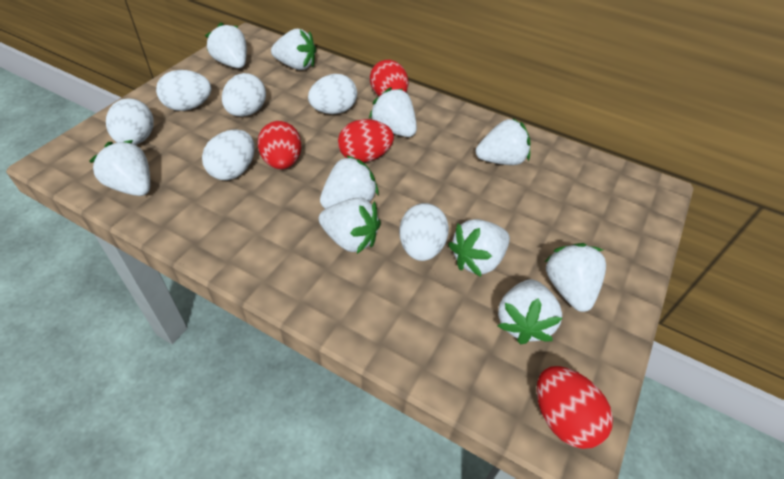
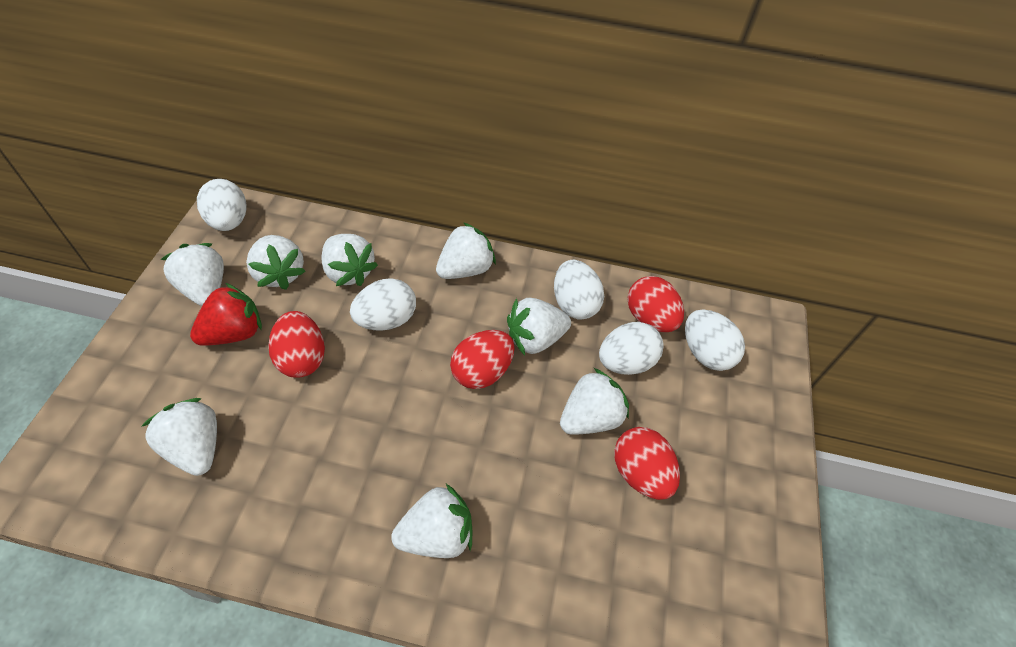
red strawberry: 0 -> 1
white egg: 6 -> 5
white strawberry: 10 -> 8

